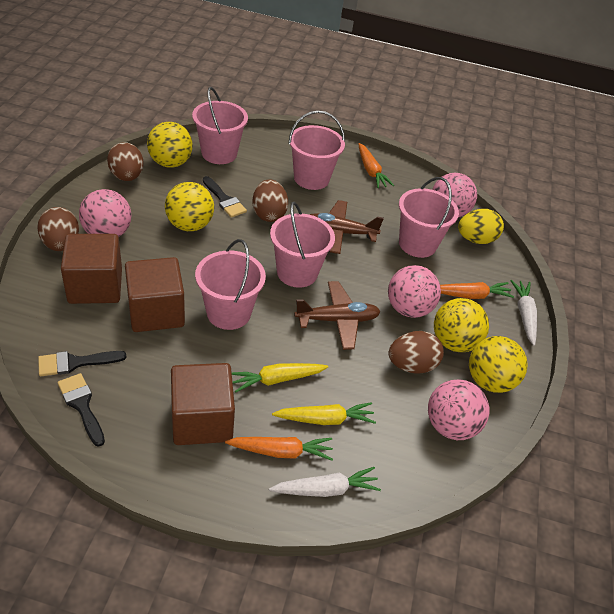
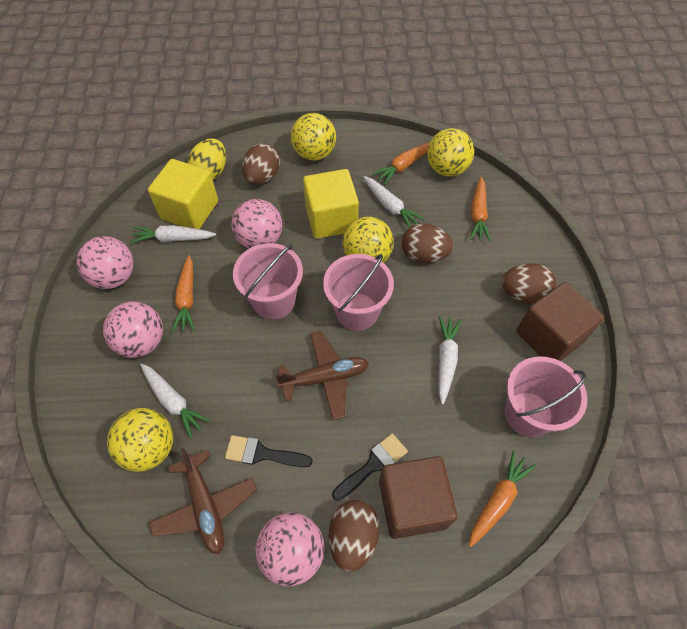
black brush: 3 -> 2
brown cube: 3 -> 2
orange carrot: 3 -> 4
pink bucket: 5 -> 3
white carrot: 2 -> 4
yellow carrot: 2 -> 0
yellow cube: 0 -> 2

